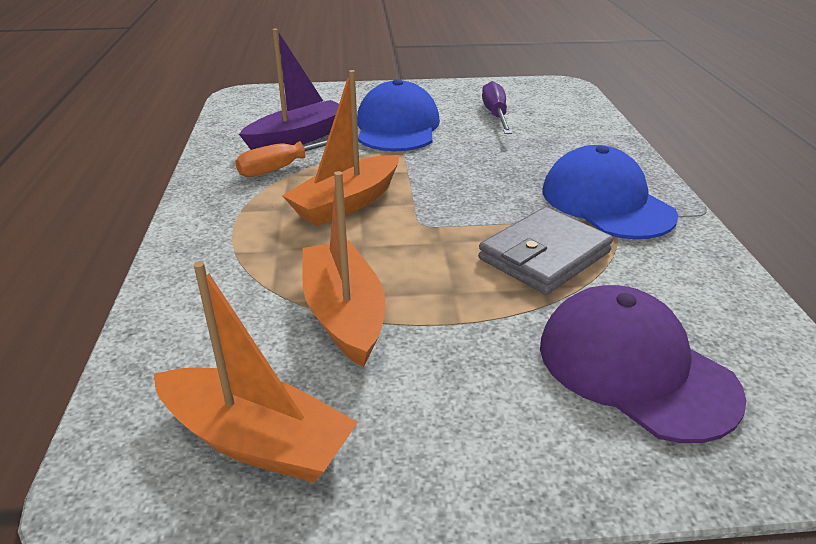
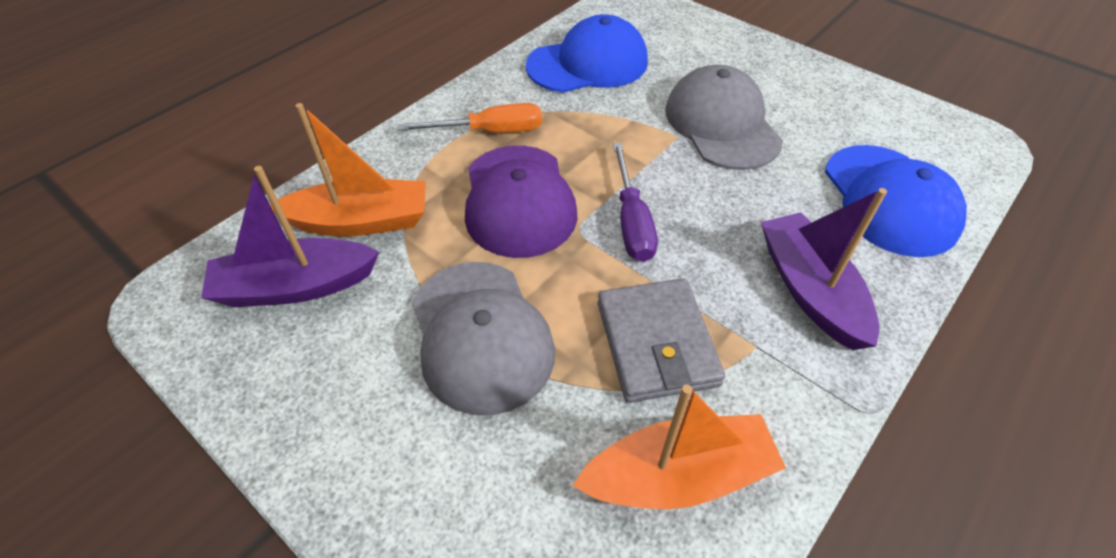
grey cap: 0 -> 2
orange boat: 3 -> 2
purple boat: 1 -> 2

